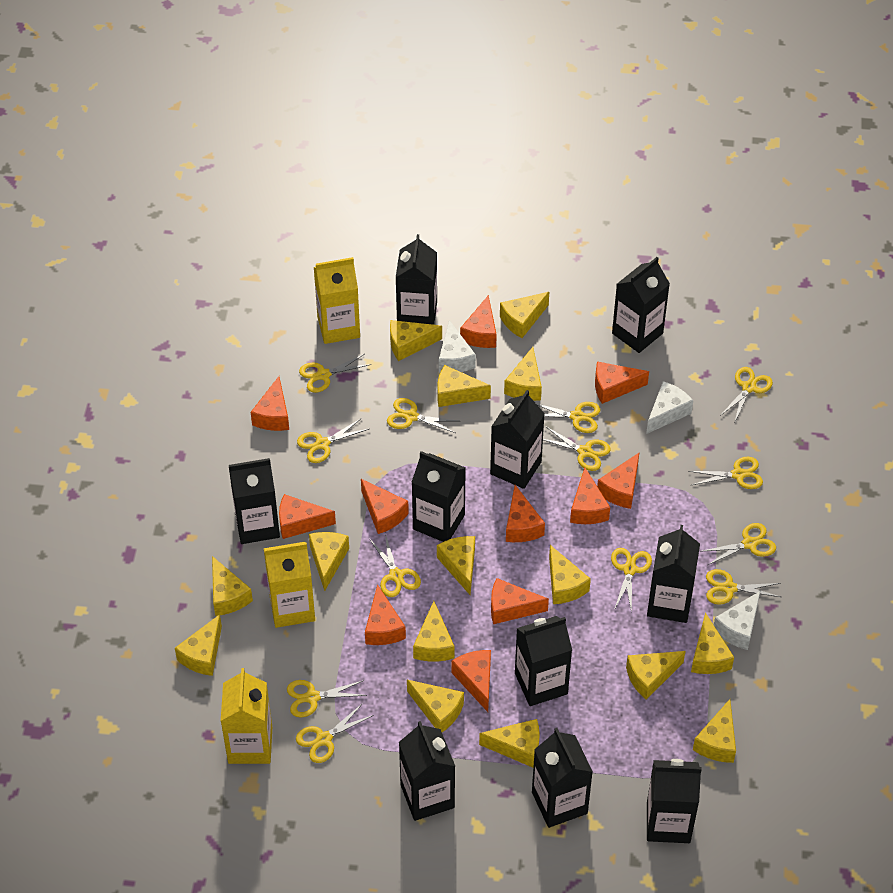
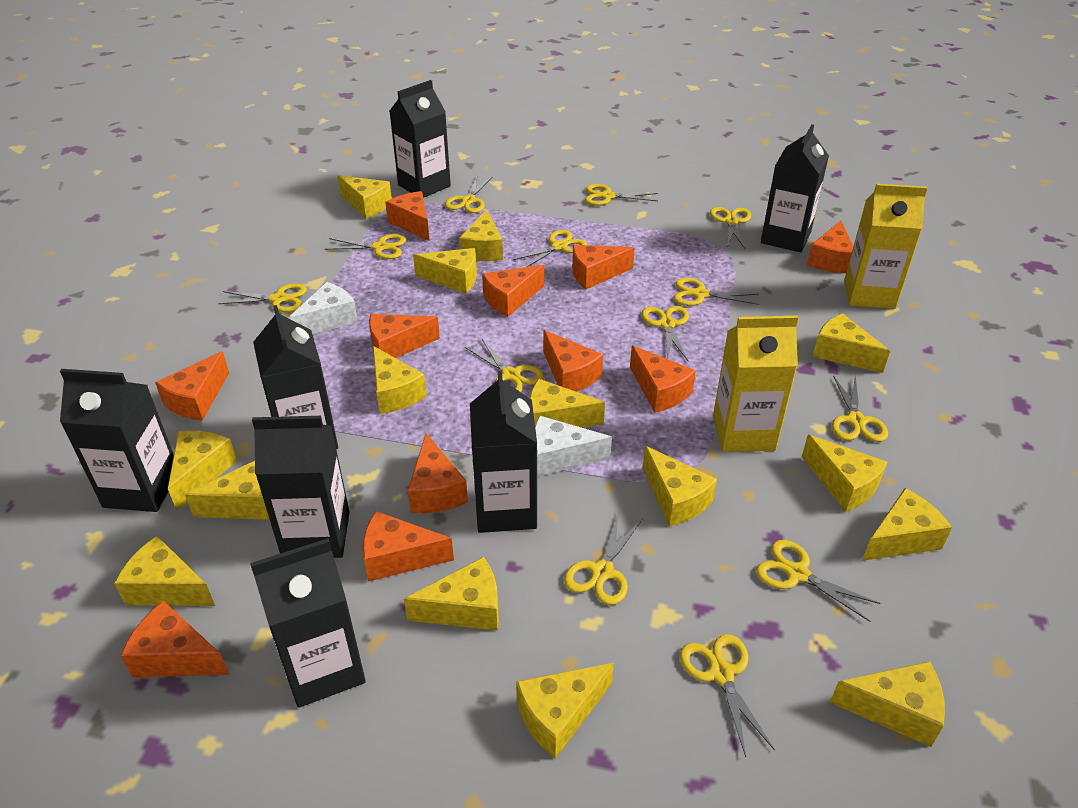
black carton: 10 -> 7
white cheese: 3 -> 2
yellow carton: 3 -> 2

